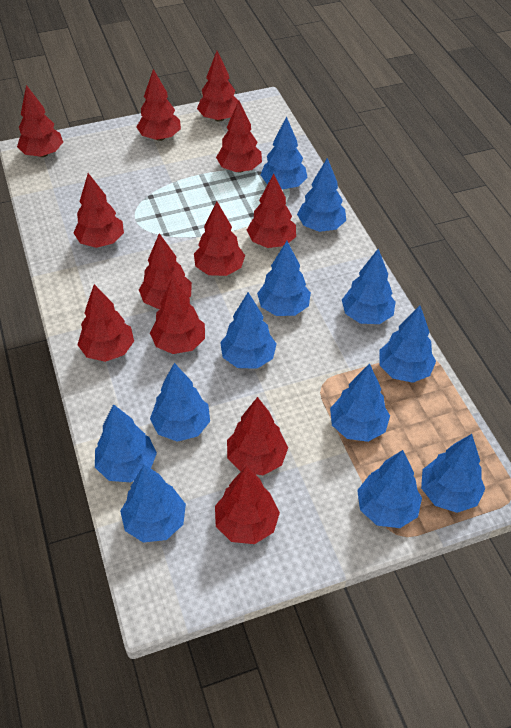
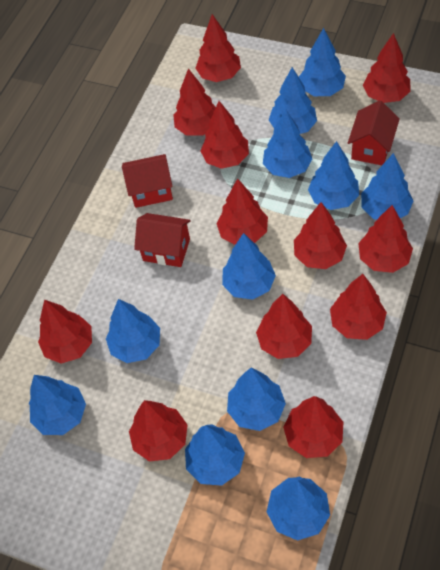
blue tree: 12 -> 11
red house: 0 -> 3

